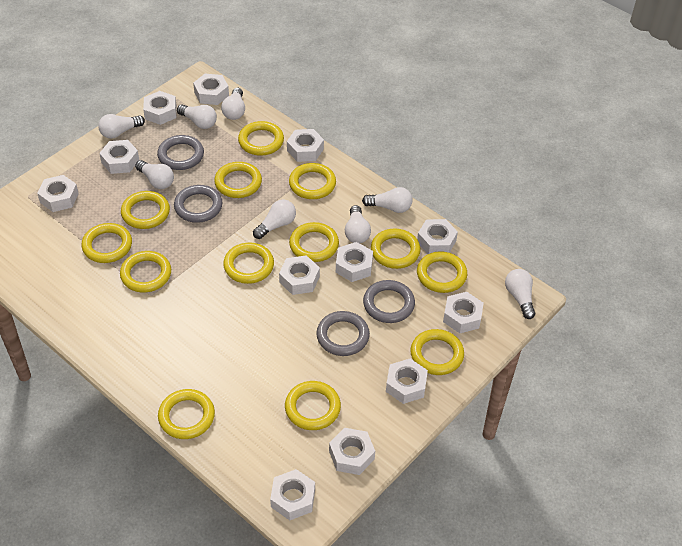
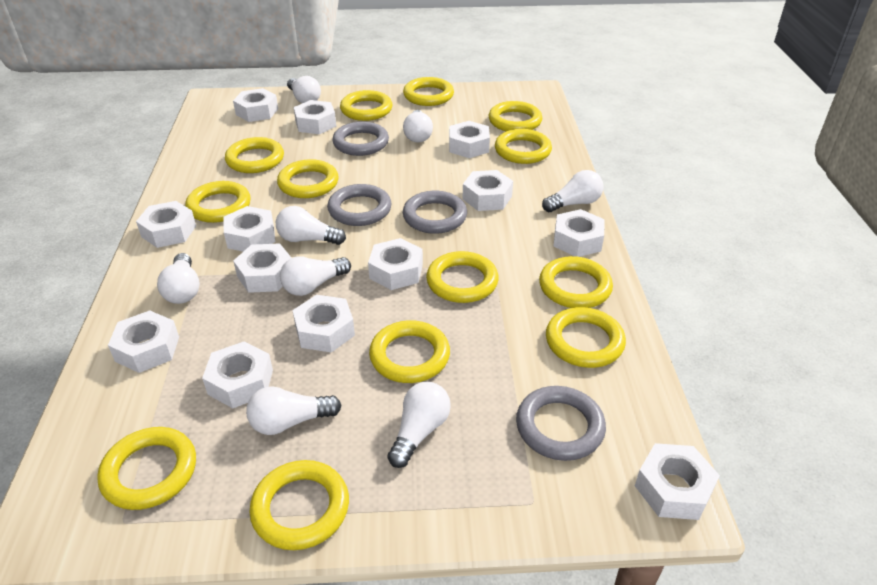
white nut: 12 -> 13

